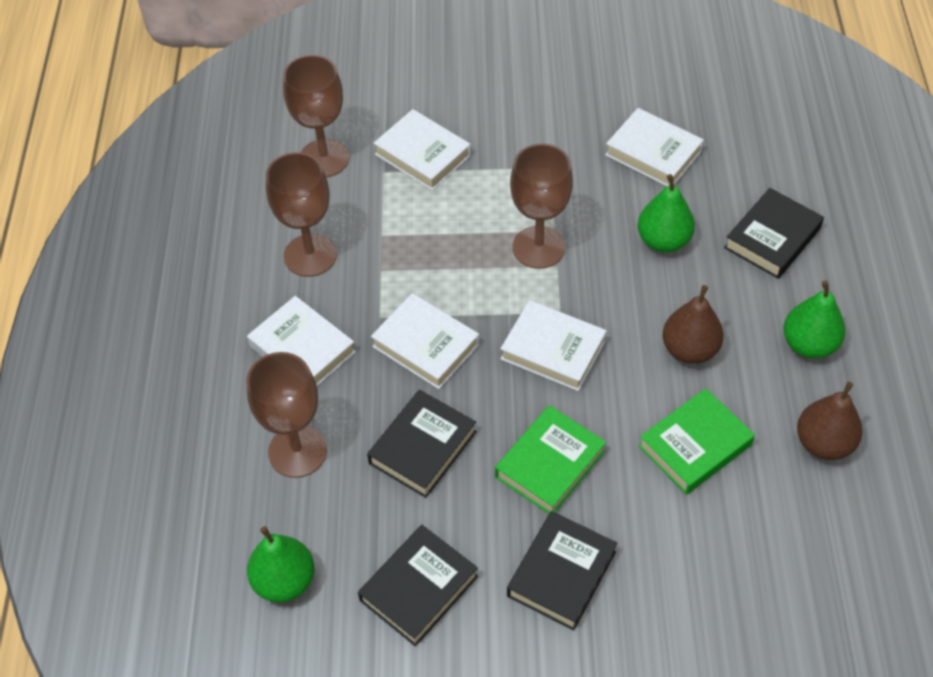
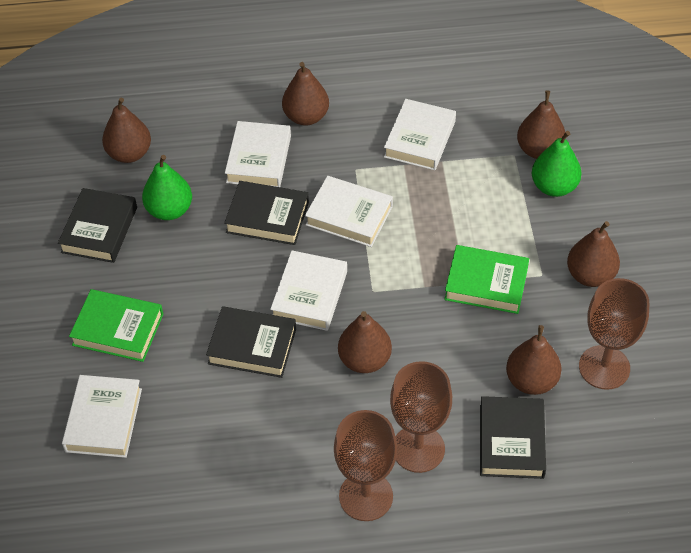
brown goblet: 4 -> 3
brown pear: 2 -> 6
green pear: 3 -> 2

